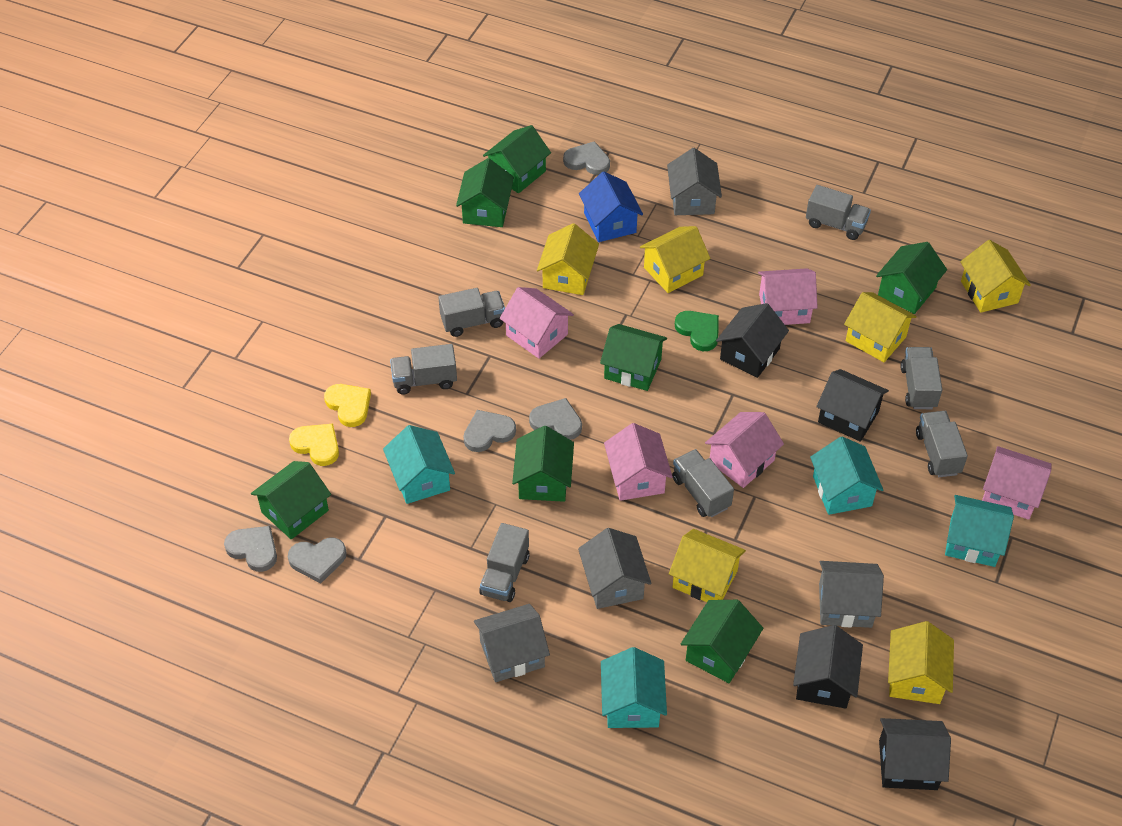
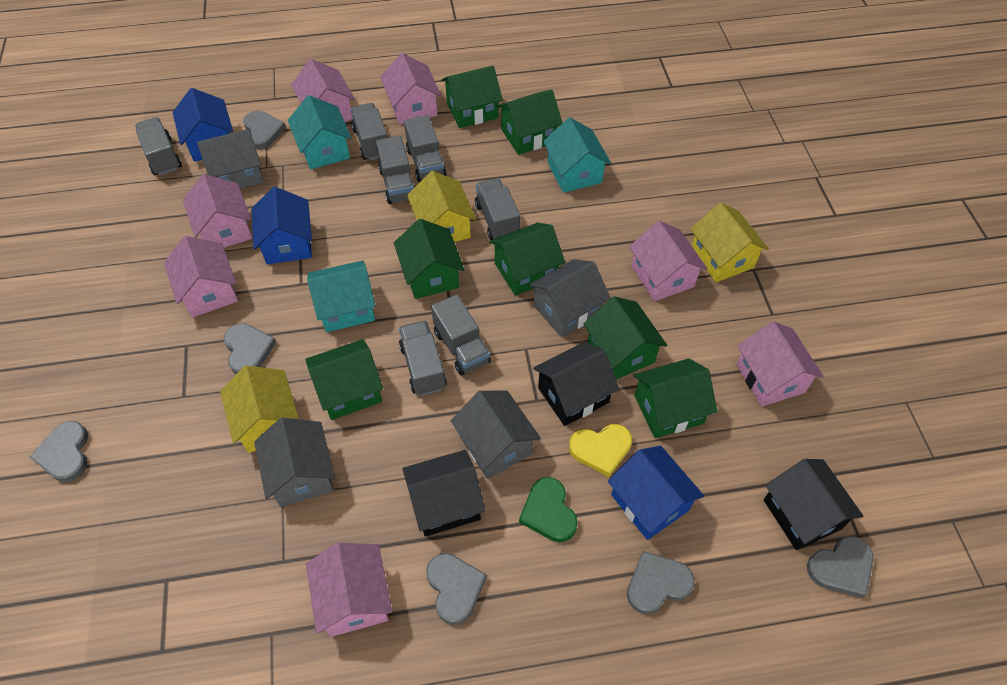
black house: 4 -> 3
blue house: 1 -> 3
grey heart: 5 -> 6
pink house: 5 -> 7
turquoise house: 4 -> 3
yellow heart: 2 -> 1
yellow house: 6 -> 3

